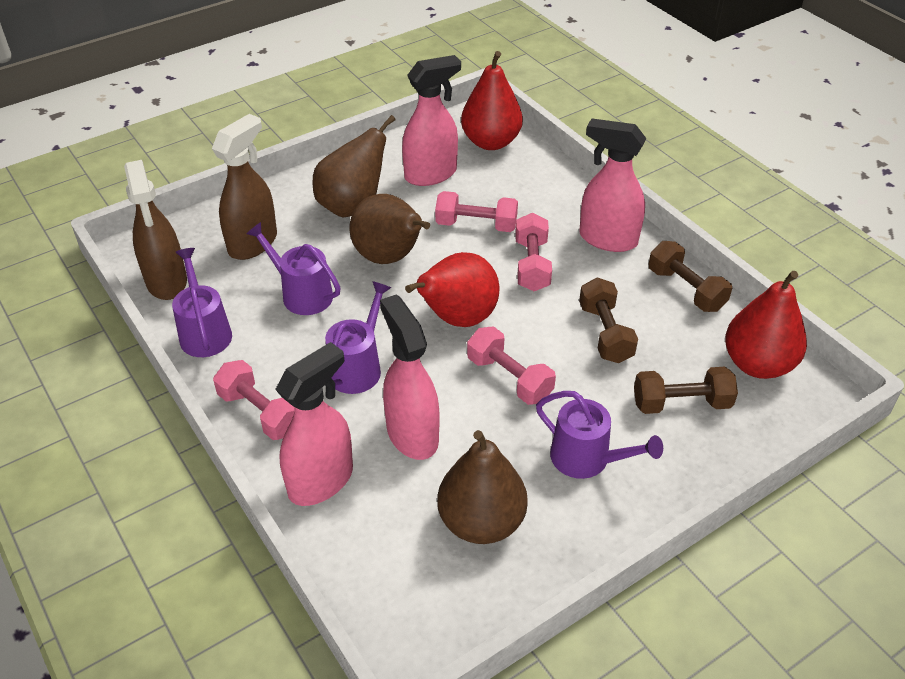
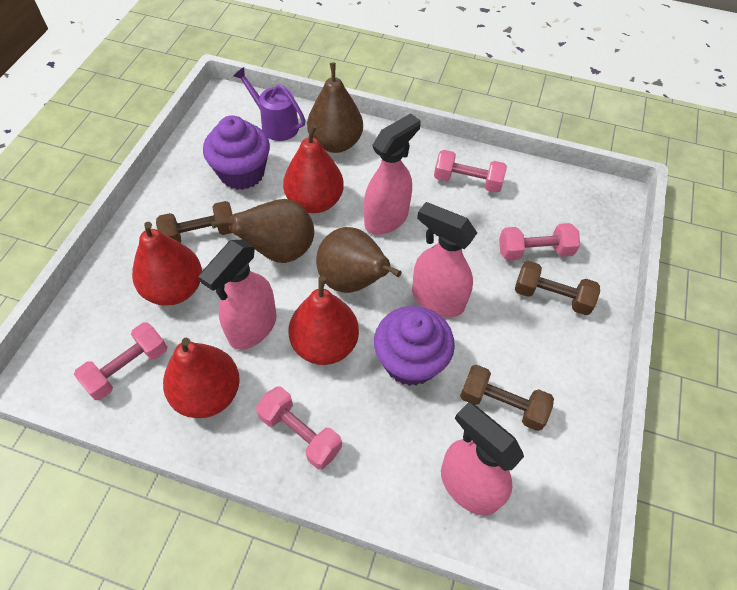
brown spray bottle: 2 -> 0
purple cupcake: 0 -> 2
purple watering can: 4 -> 1
red pear: 3 -> 4

